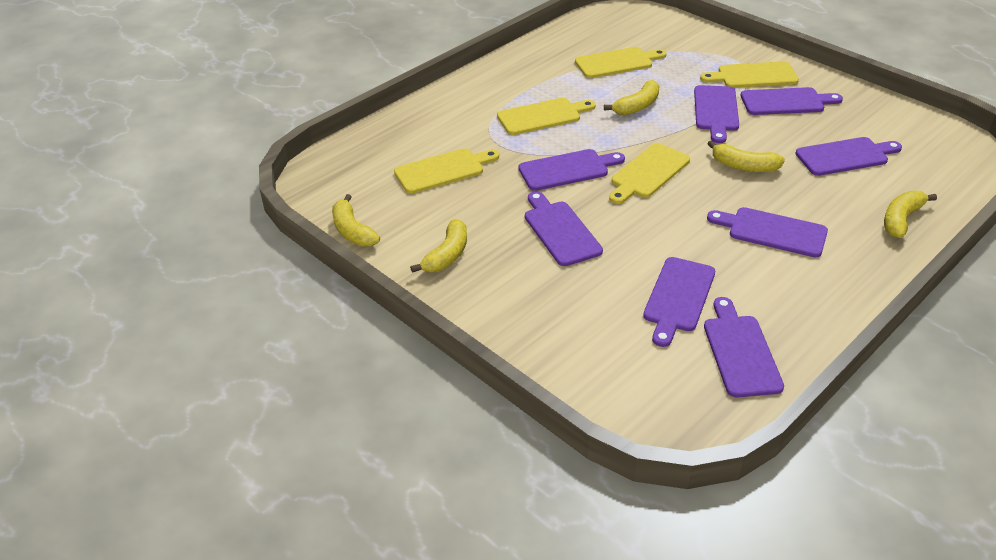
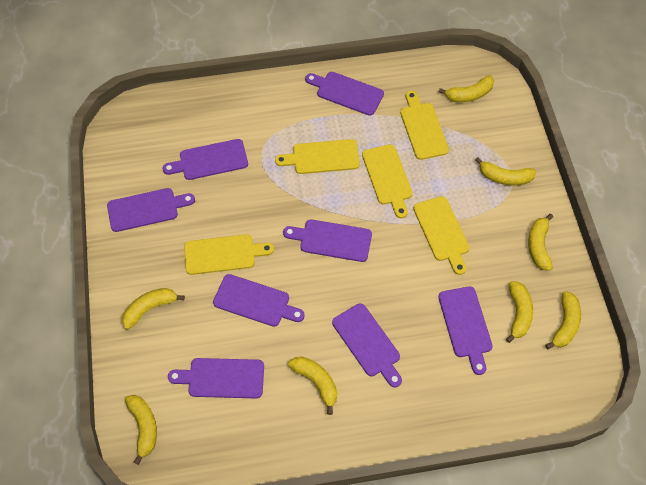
yellow banana: 5 -> 8

